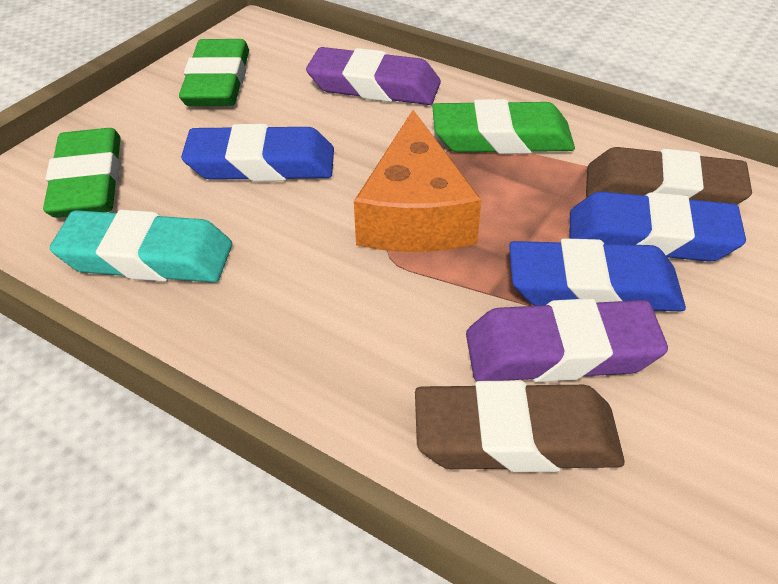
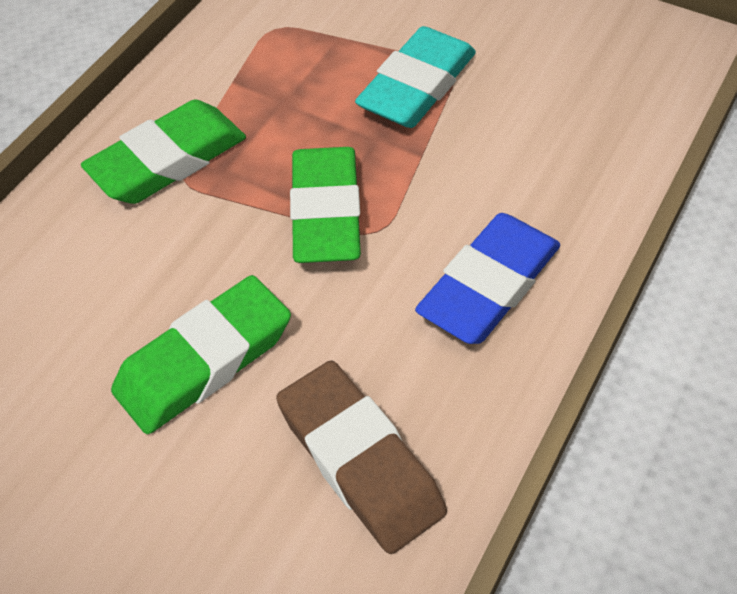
blue eraser: 3 -> 1
brown eraser: 2 -> 1
orange cheese: 1 -> 0
purple eraser: 2 -> 0

